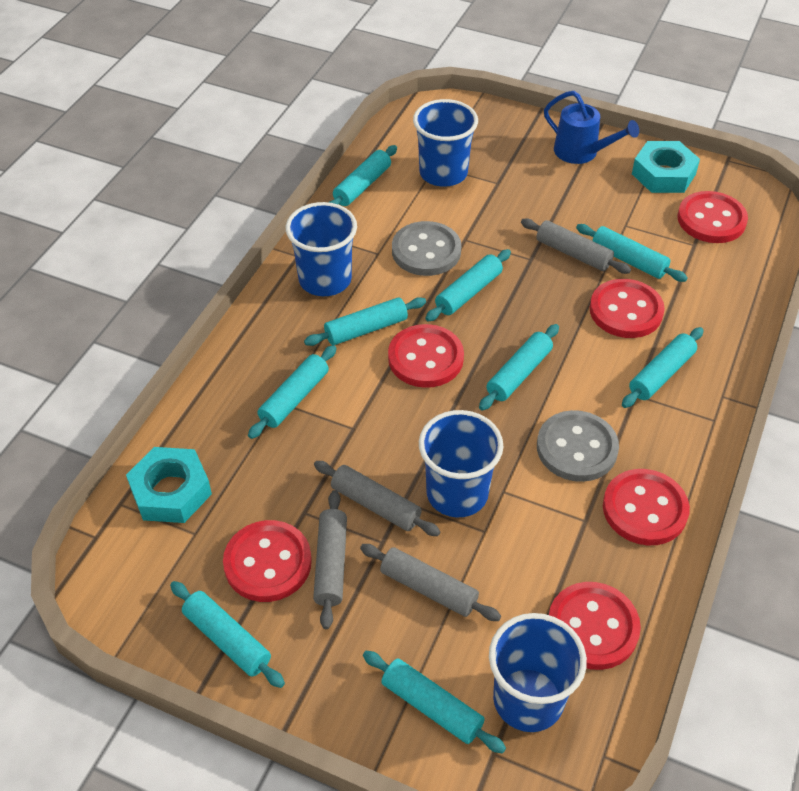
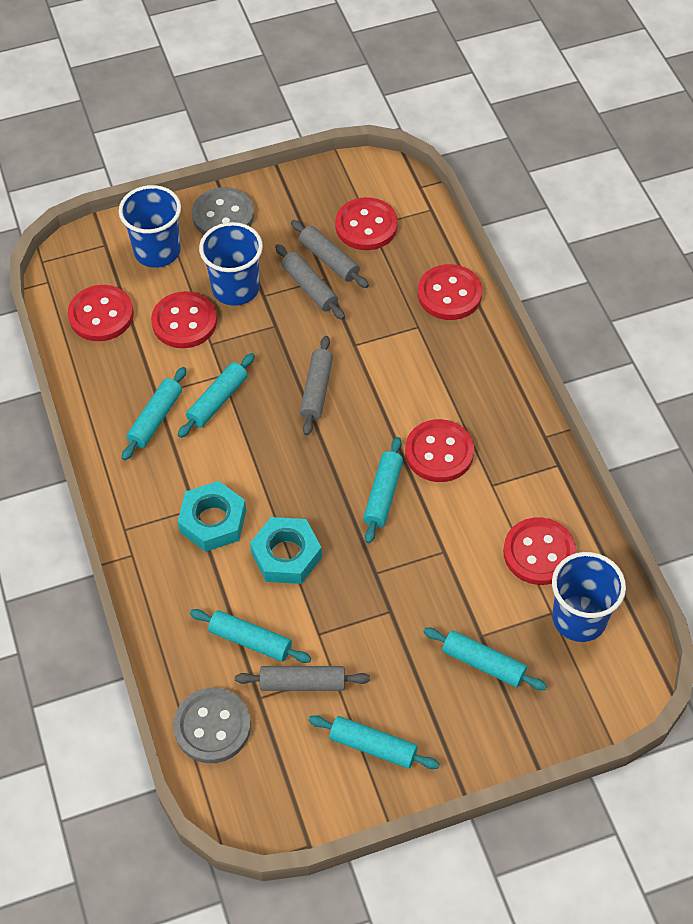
blue cup: 4 -> 3
blue watering can: 1 -> 0
turquoise rolling pin: 9 -> 6

